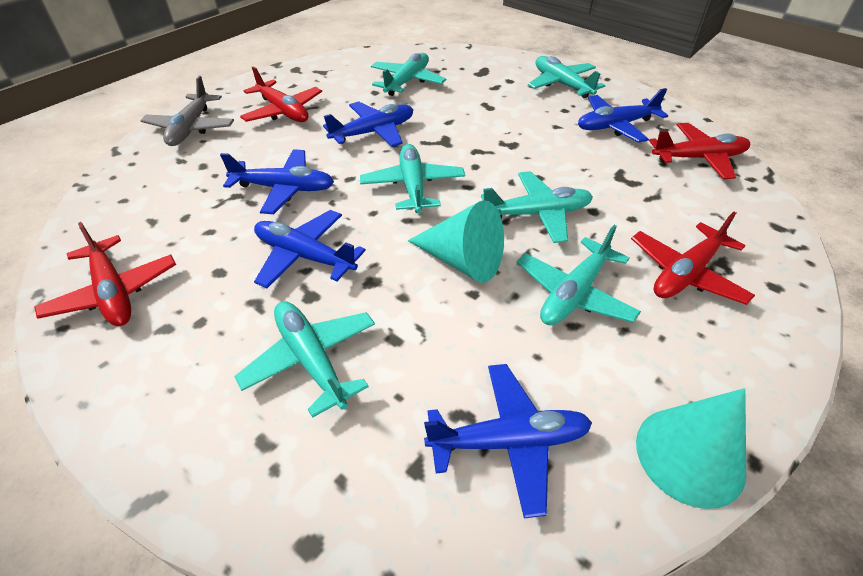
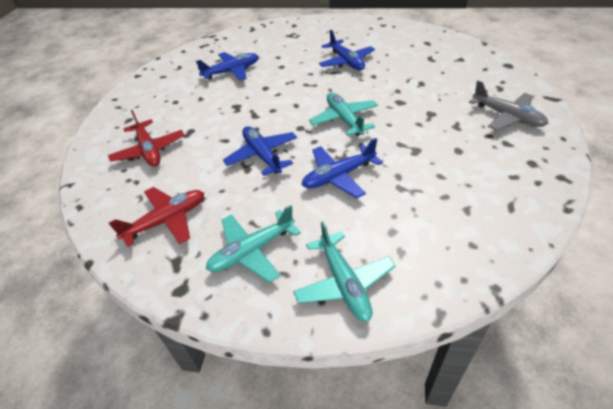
blue plane: 5 -> 4
red plane: 4 -> 2
turquoise cone: 2 -> 0
turquoise plane: 6 -> 3

